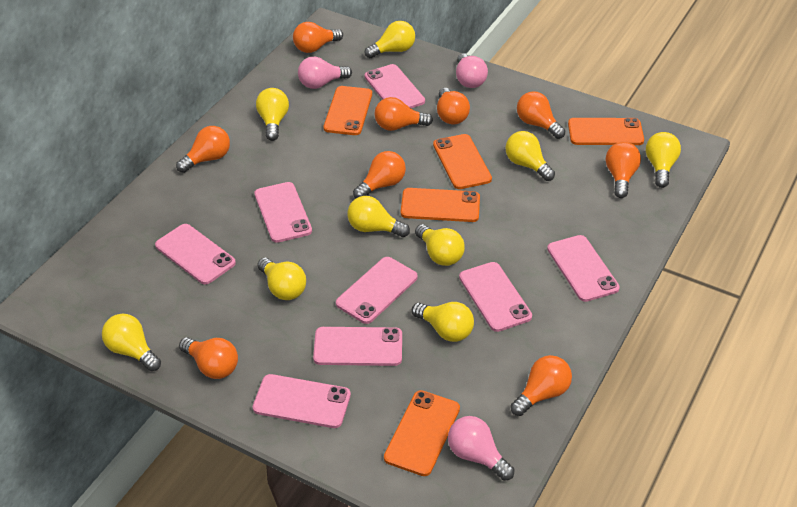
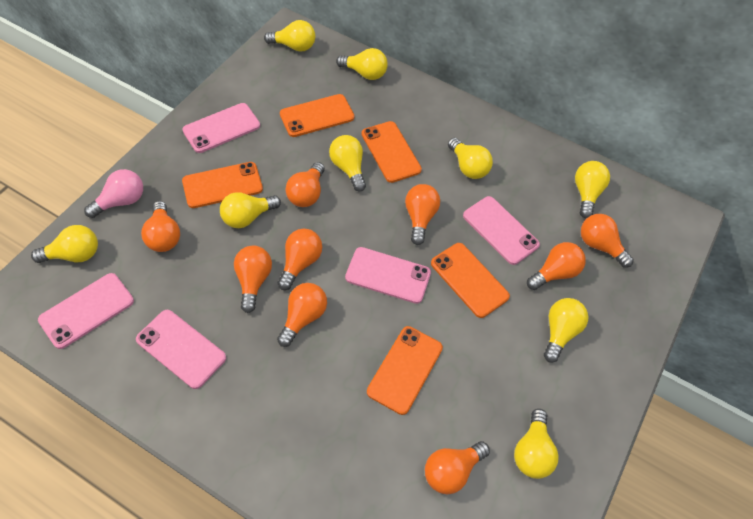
pink light bulb: 3 -> 1
pink phone: 8 -> 5

